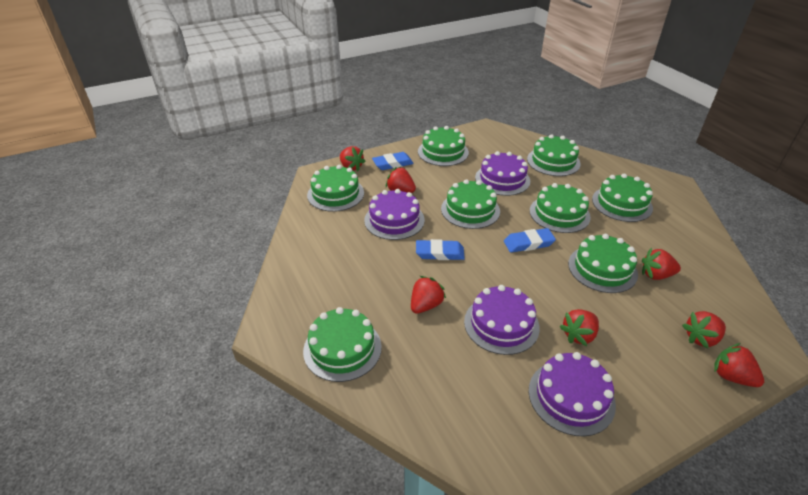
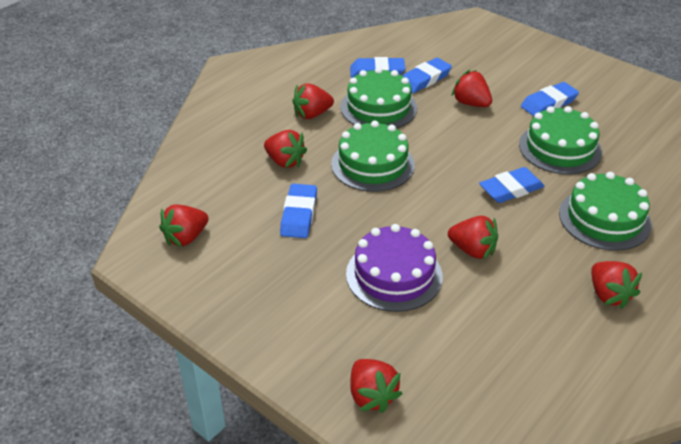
blue eraser: 3 -> 5
green cake: 8 -> 4
purple cake: 4 -> 1

